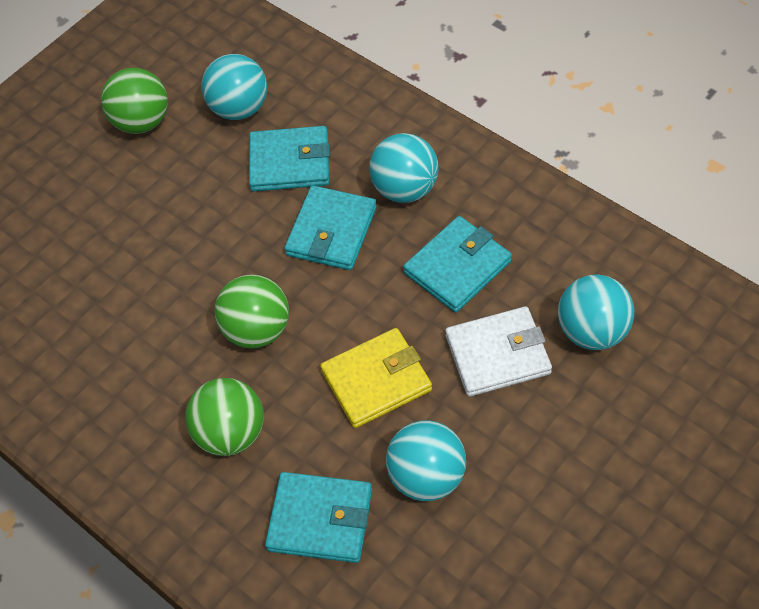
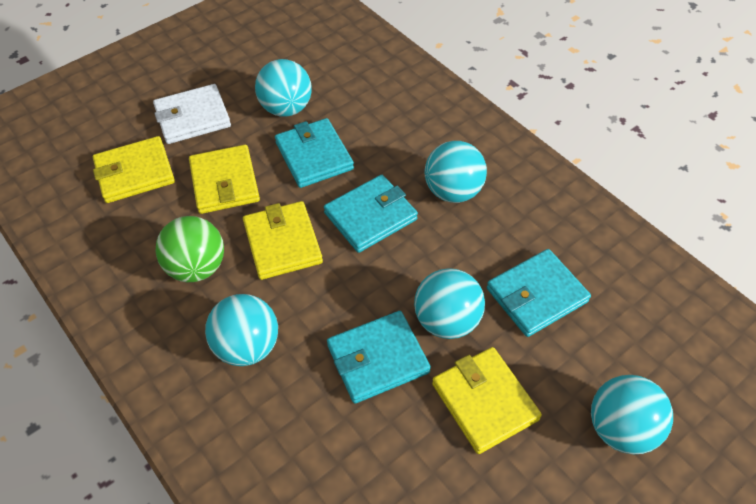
green ball: 3 -> 1
turquoise ball: 4 -> 5
yellow wallet: 1 -> 4

